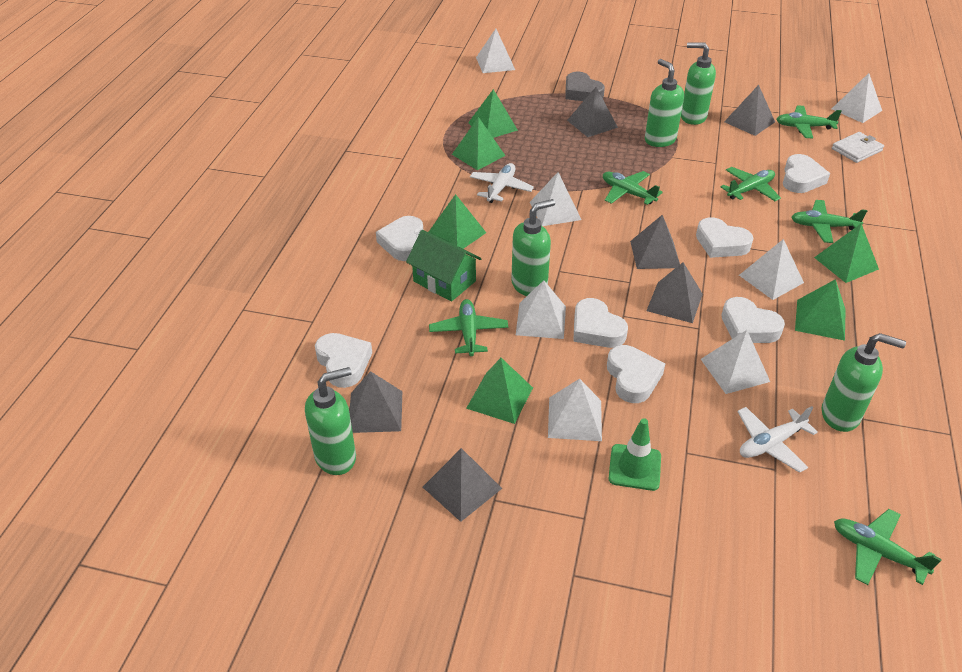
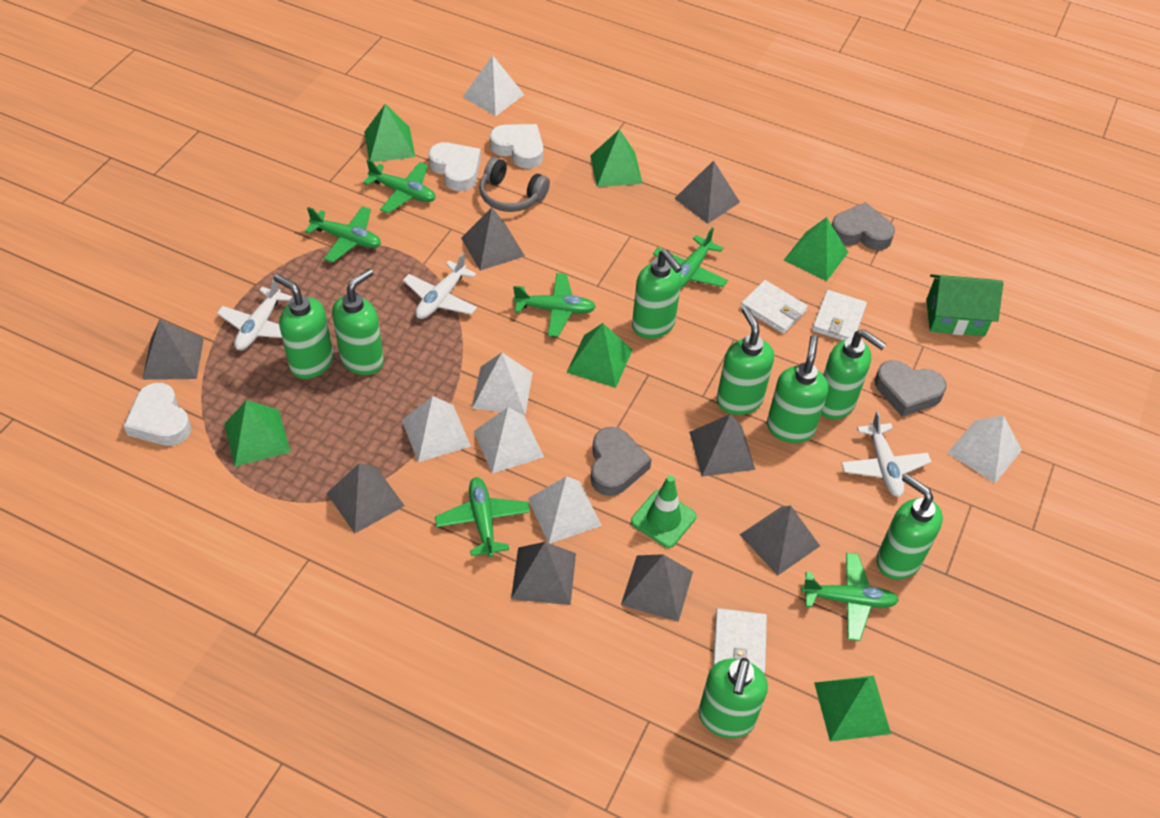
green soap dispenser: 5 -> 8
grey headphones: 0 -> 1
grey heart: 1 -> 3
grey pyramid: 6 -> 8
white heart: 7 -> 3
white plane: 2 -> 3
white pyramid: 7 -> 6
white wallet: 1 -> 3

